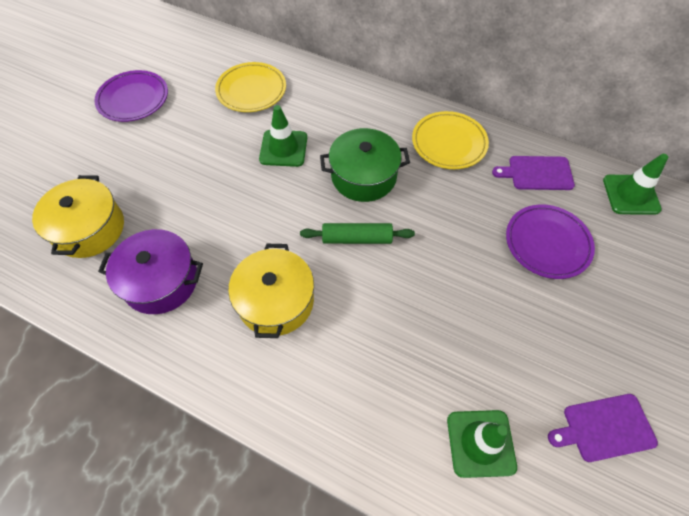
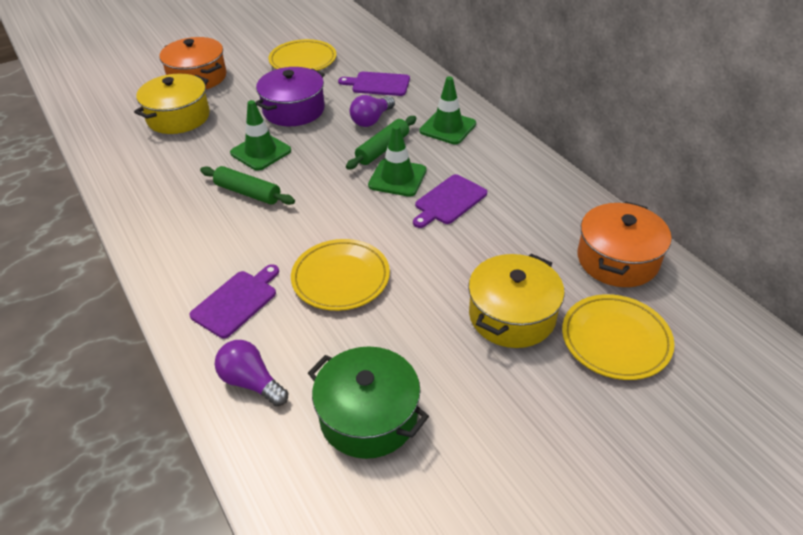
green rolling pin: 1 -> 2
orange pot: 0 -> 2
purple cutting board: 2 -> 3
purple light bulb: 0 -> 2
purple plate: 2 -> 0
yellow plate: 2 -> 3

